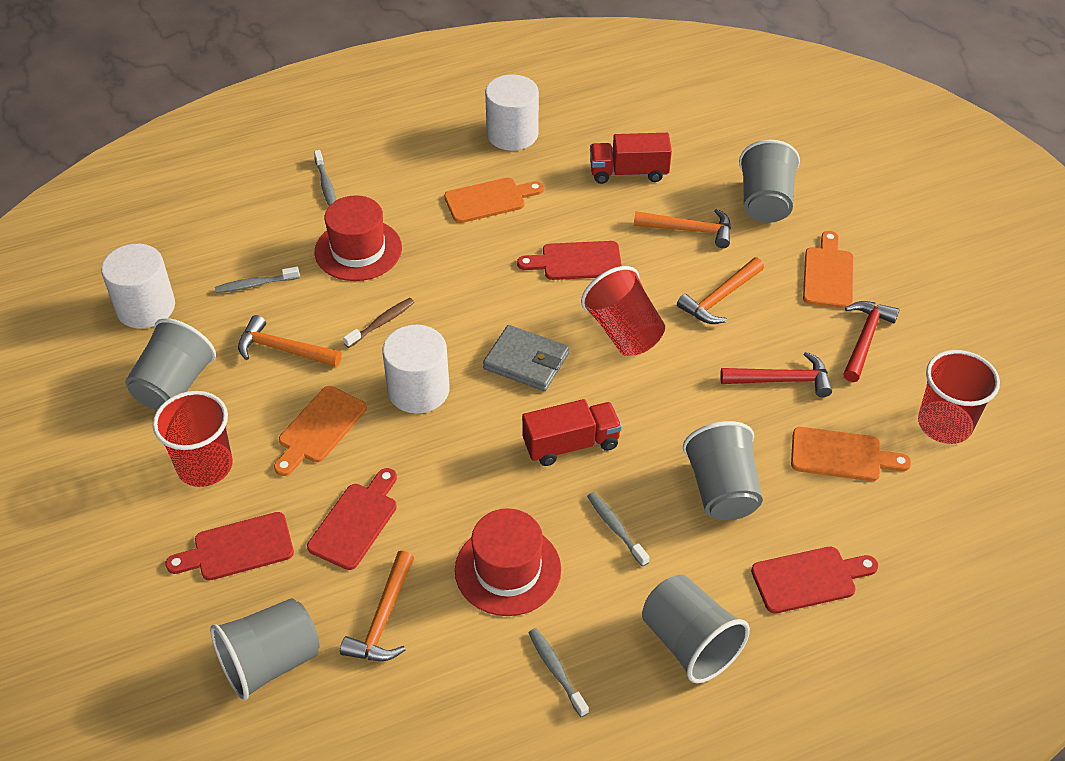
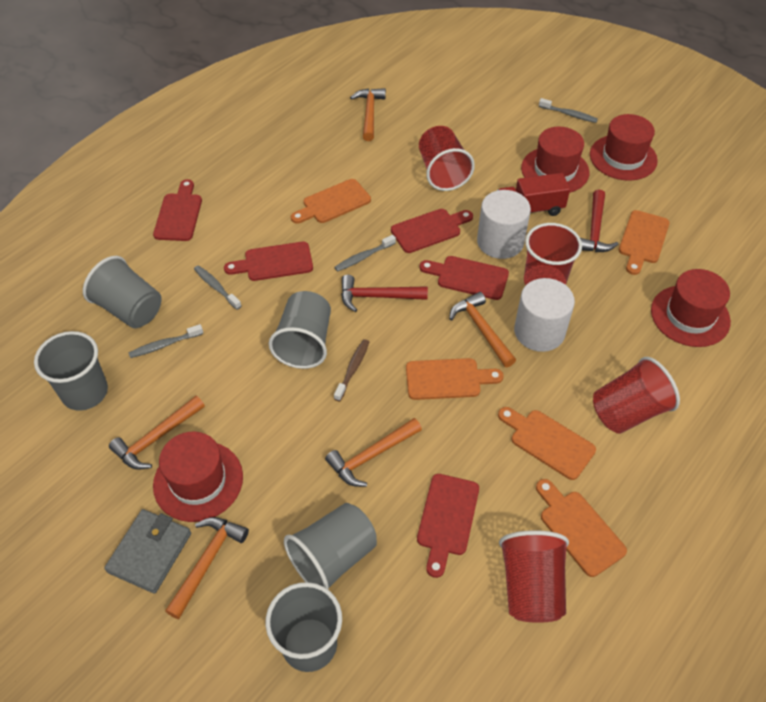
orange cutting board: 4 -> 5
orange hammer: 4 -> 5
red cup: 3 -> 4
red cutting board: 4 -> 5
red hat: 2 -> 4
red truck: 2 -> 1
white cylinder: 3 -> 2

